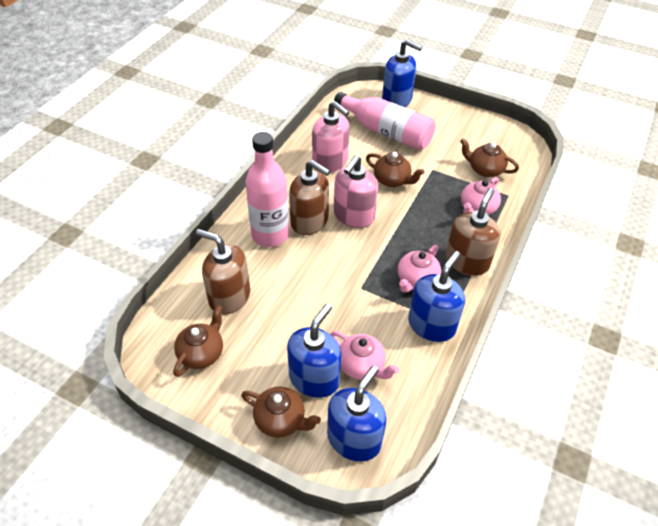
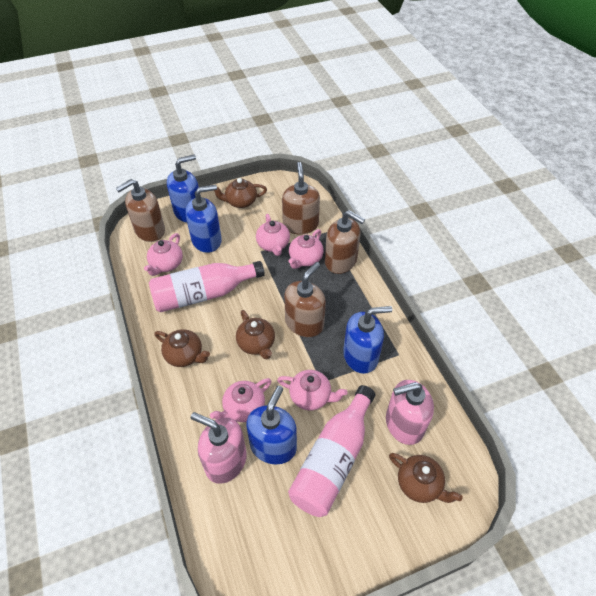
brown soap dispenser: 3 -> 4
pink teapot: 3 -> 5

